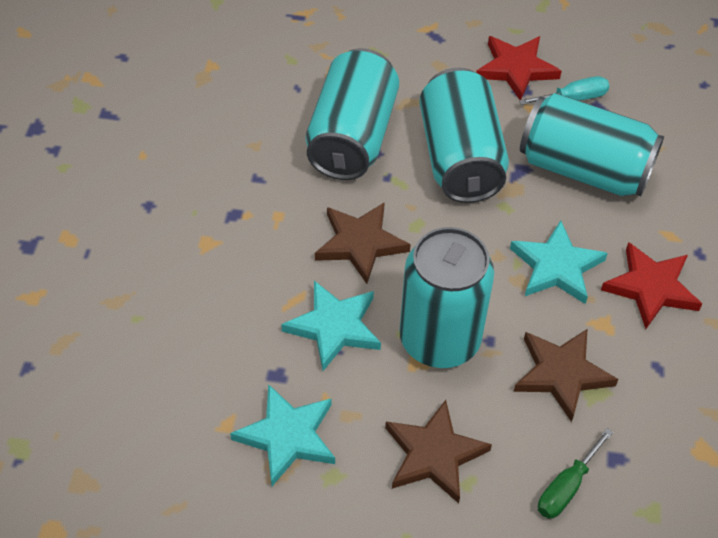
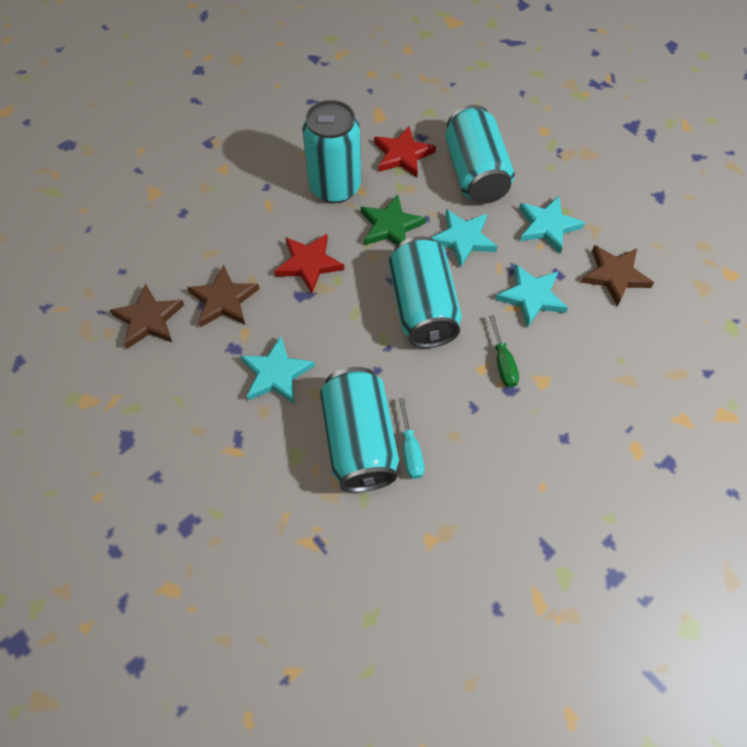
green star: 0 -> 1
turquoise star: 3 -> 4

